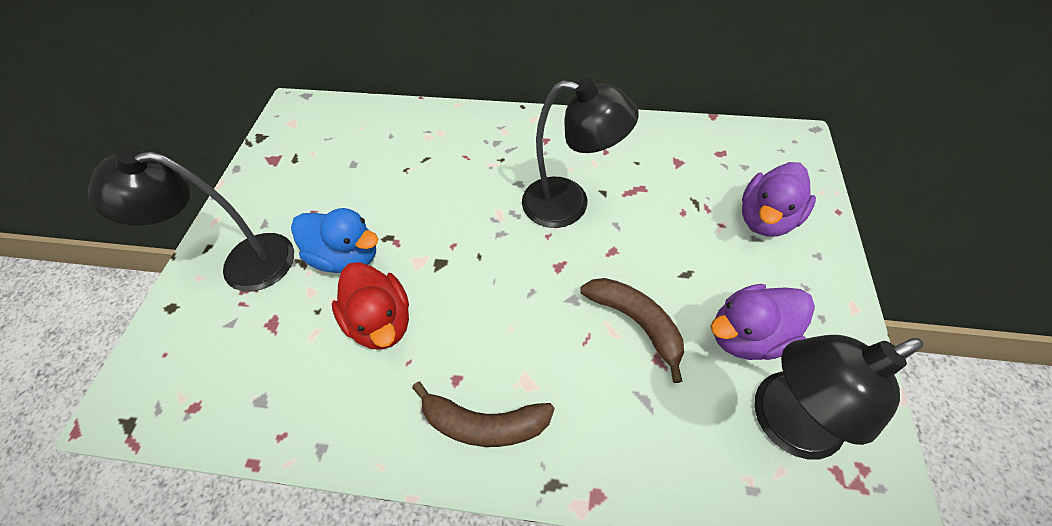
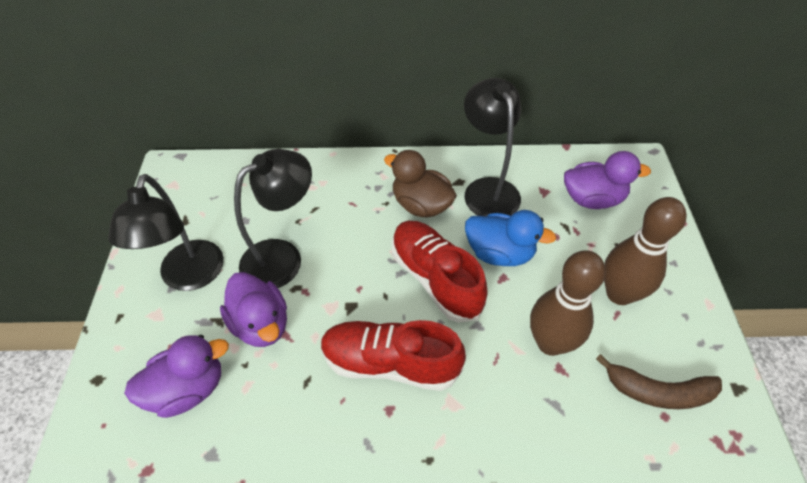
brown banana: 2 -> 1
brown bowling pin: 0 -> 2
brown duck: 0 -> 1
purple duck: 2 -> 3
red duck: 1 -> 0
red shoe: 0 -> 2

